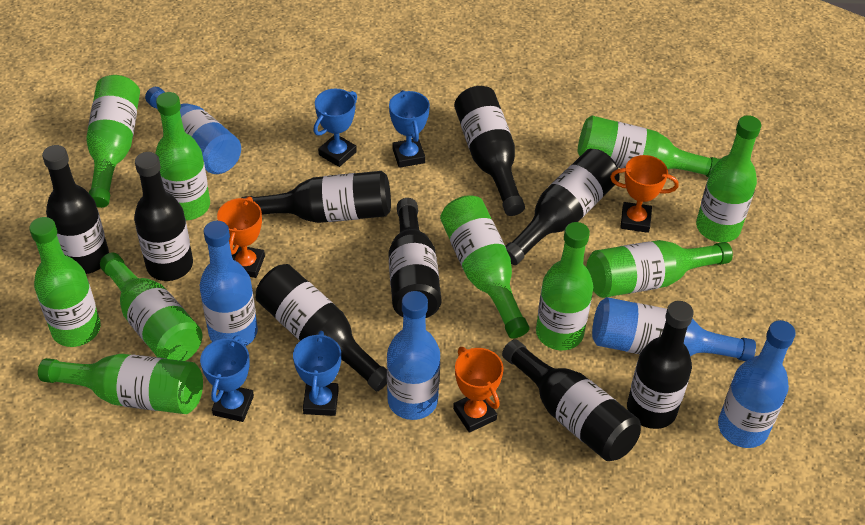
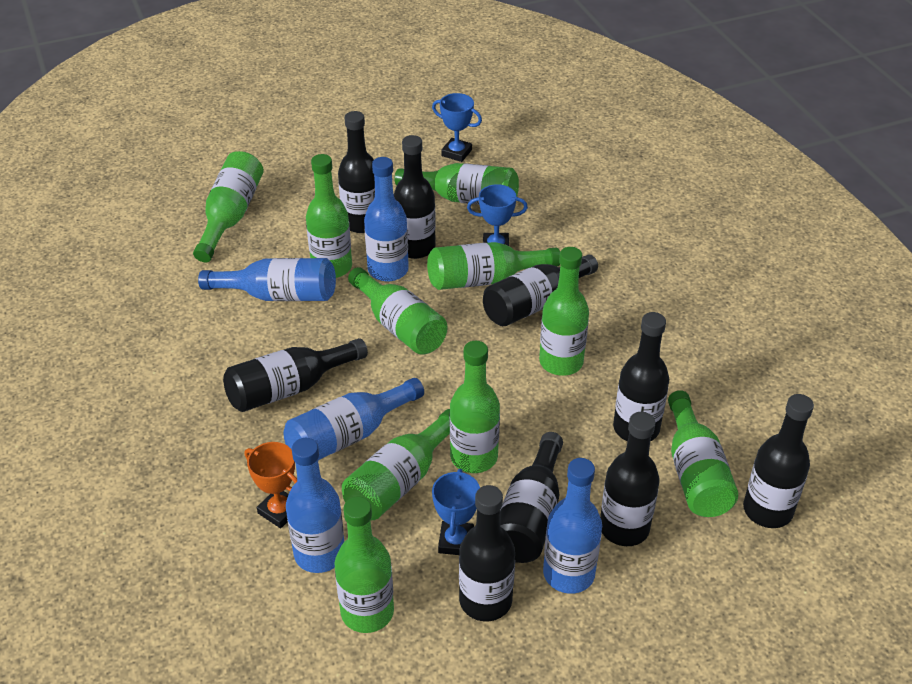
blue trophy: 4 -> 3
orange trophy: 3 -> 1

